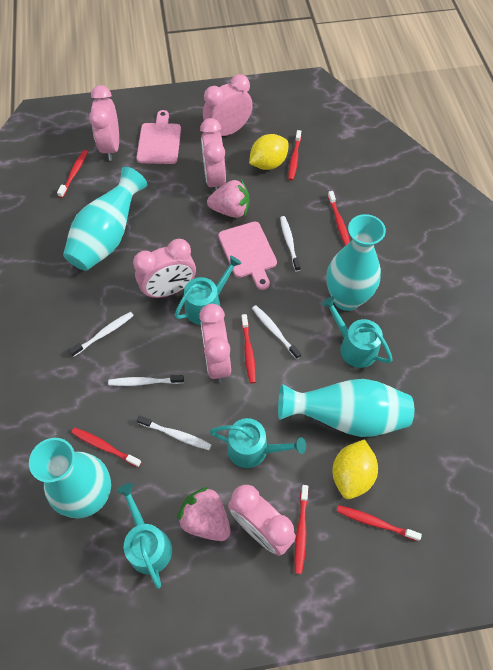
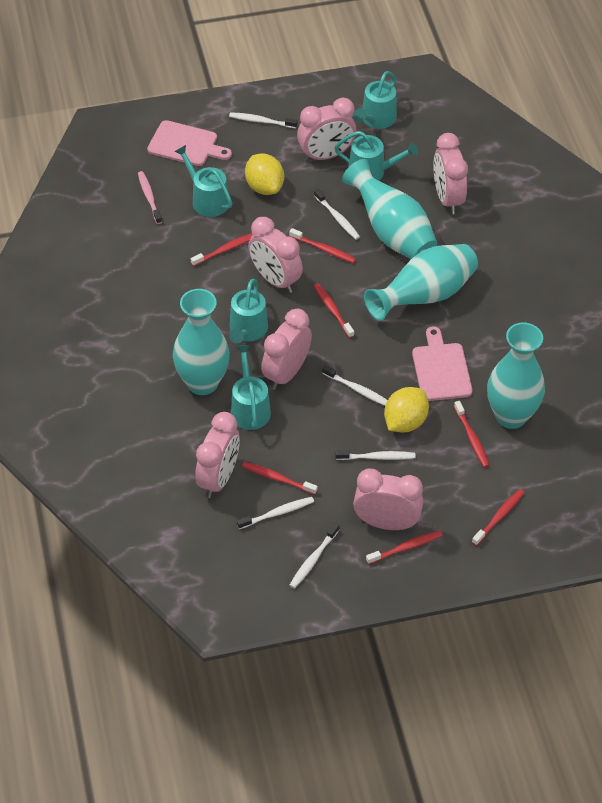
pink strawberry: 2 -> 0
pink toothbrush: 0 -> 1
turquoise watering can: 4 -> 5
white toothbrush: 5 -> 6

